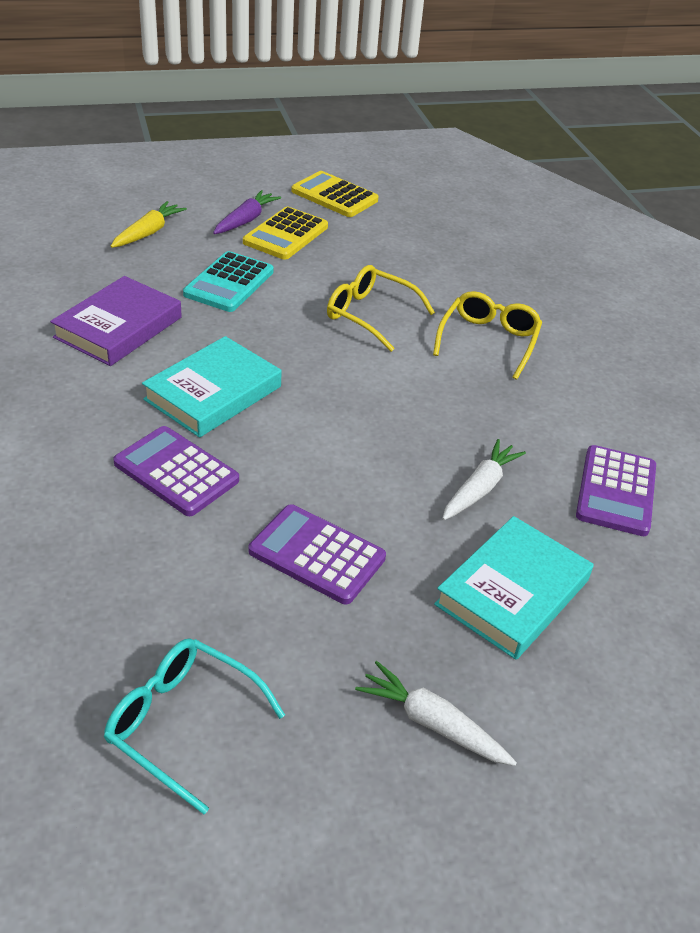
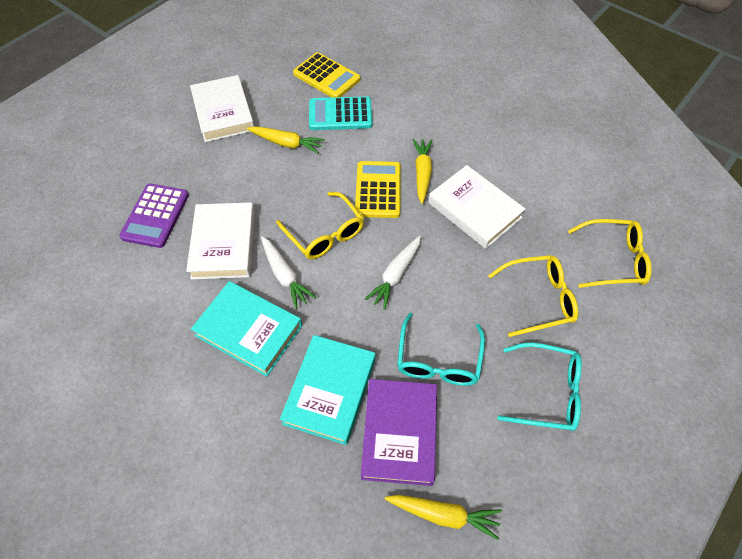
purple calculator: 3 -> 1
purple carrot: 1 -> 0
turquoise glasses: 1 -> 2
white book: 0 -> 3
yellow carrot: 1 -> 3
yellow glasses: 2 -> 3

